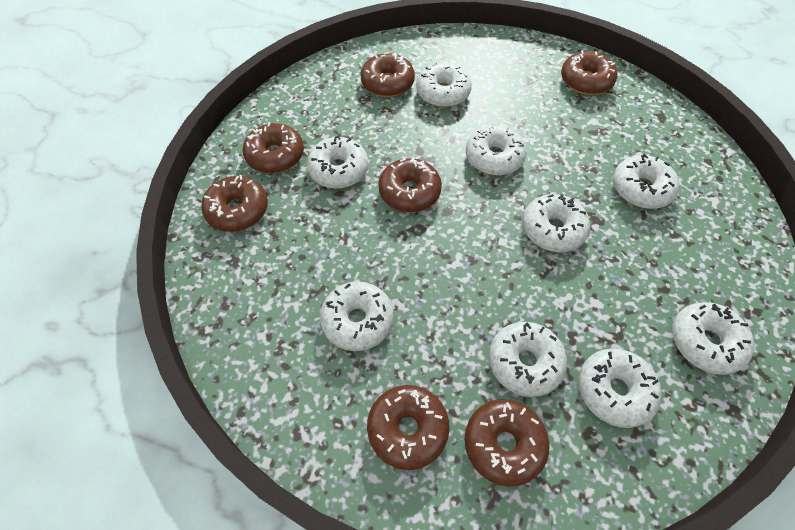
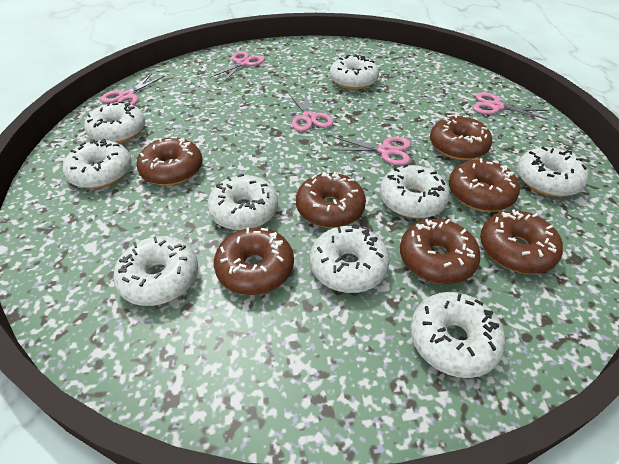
pink scissors: 0 -> 5

